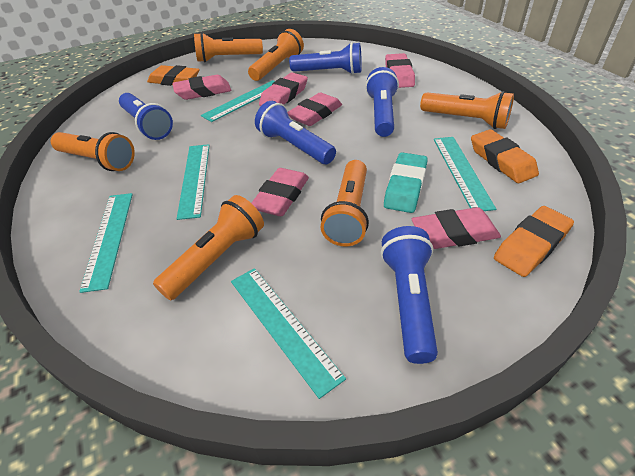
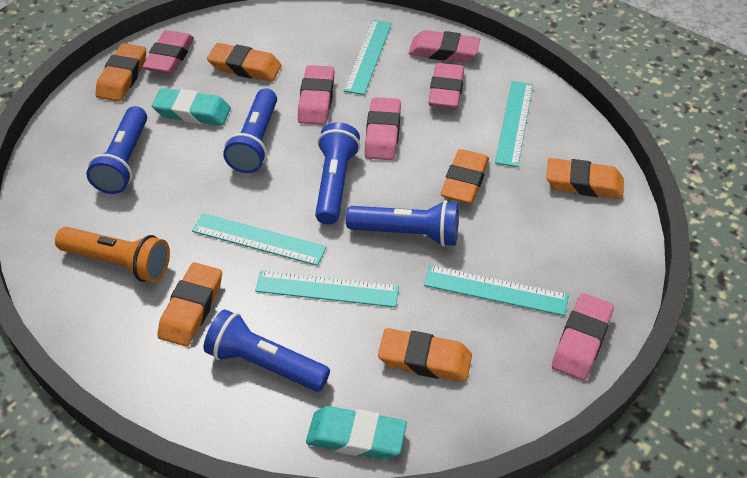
orange eraser: 3 -> 6
orange flashlight: 6 -> 1
turquoise eraser: 1 -> 2

